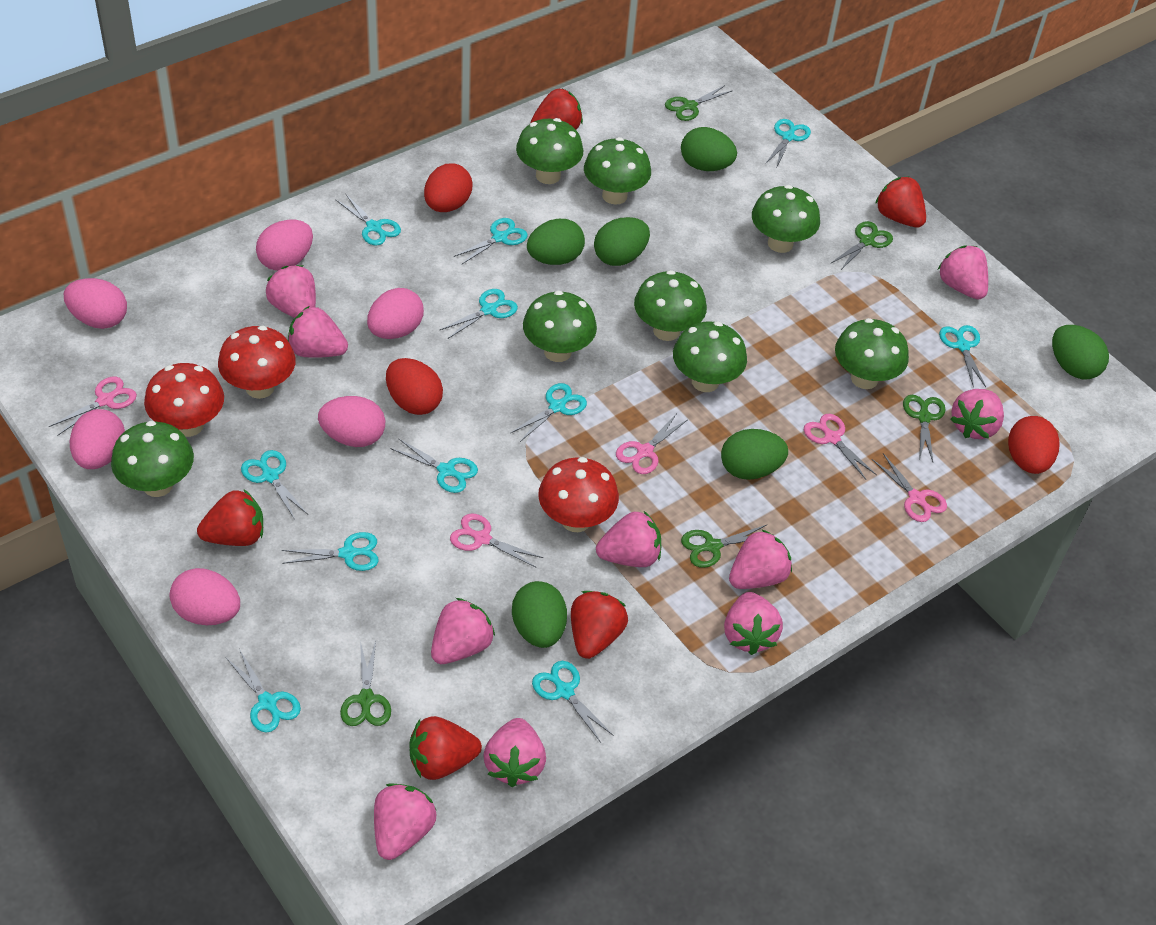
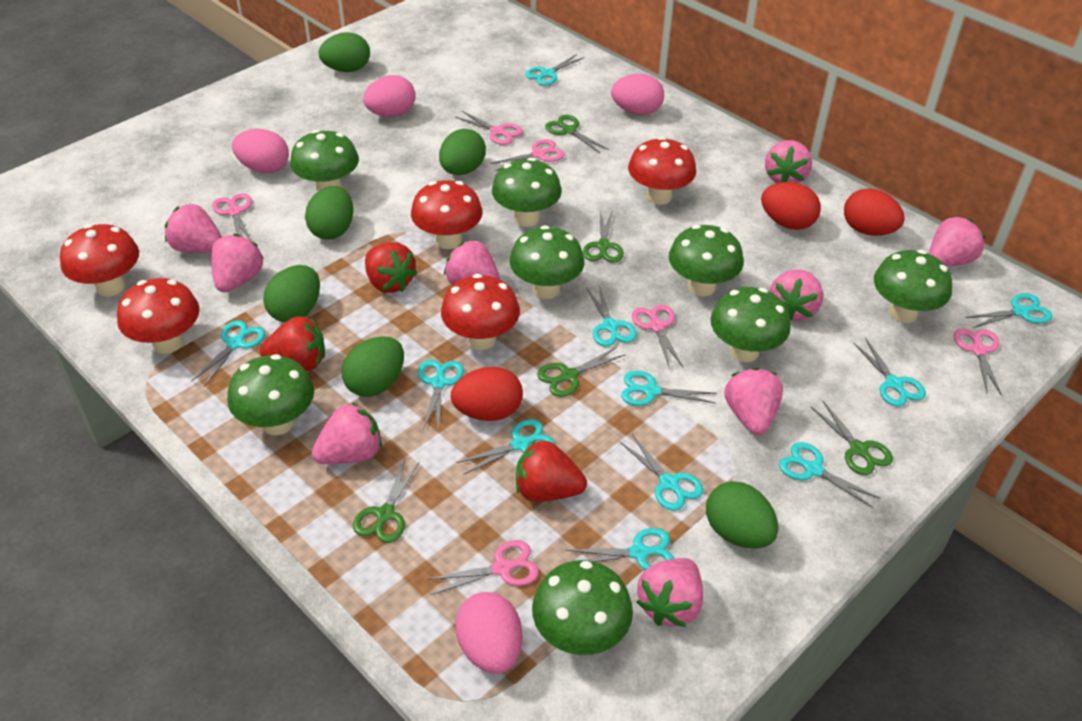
pink egg: 6 -> 4
pink scissors: 5 -> 6
pink strawberry: 10 -> 9
red mushroom: 3 -> 5
red strawberry: 5 -> 3

